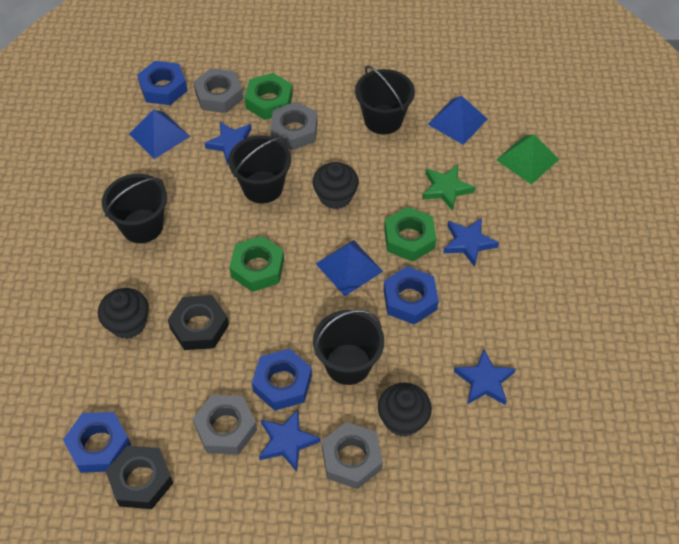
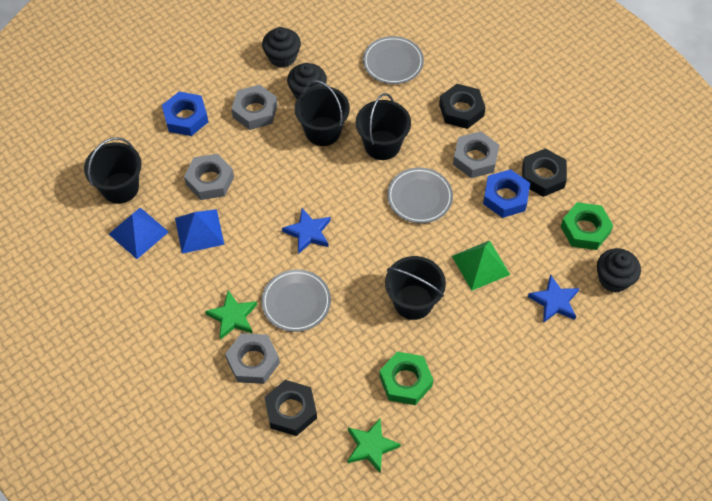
black nut: 2 -> 3
blue nut: 4 -> 2
blue pyramid: 3 -> 2
blue star: 4 -> 2
green nut: 3 -> 2
green star: 1 -> 2
grey plate: 0 -> 3

